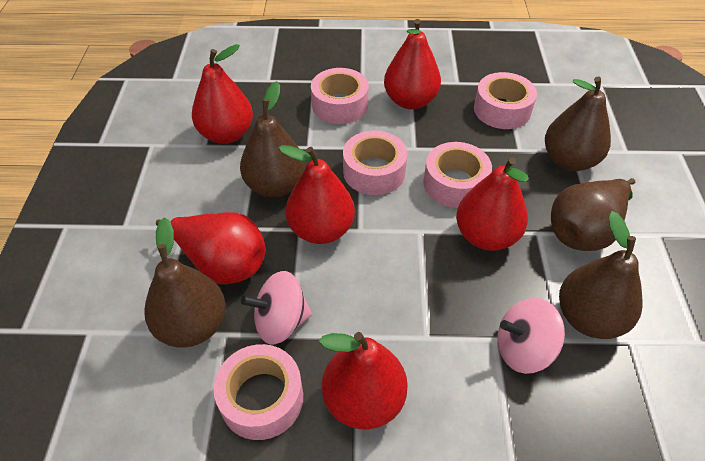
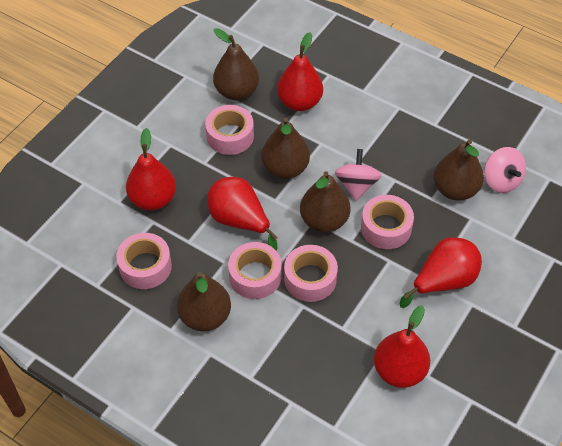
red pear: 6 -> 5

